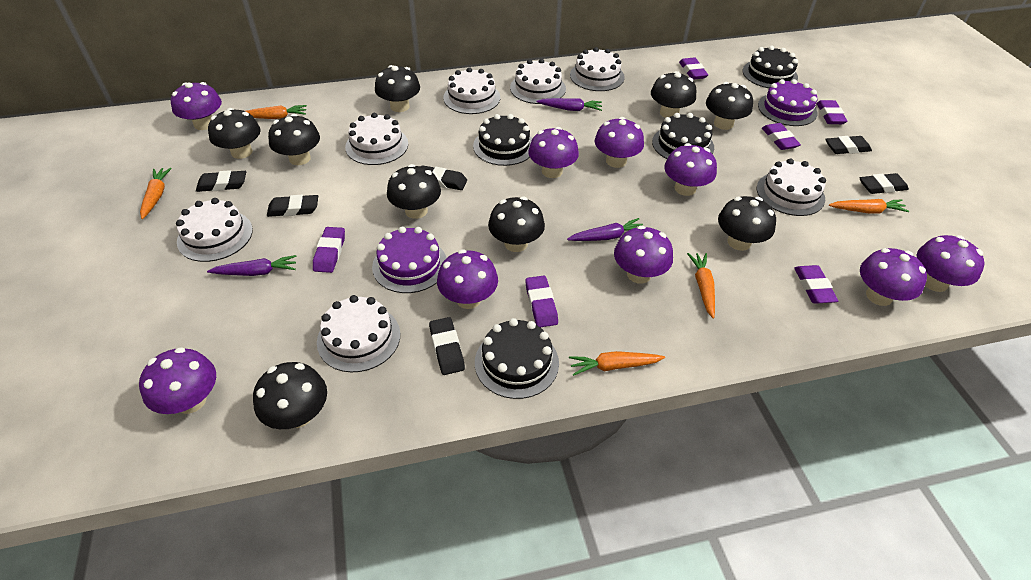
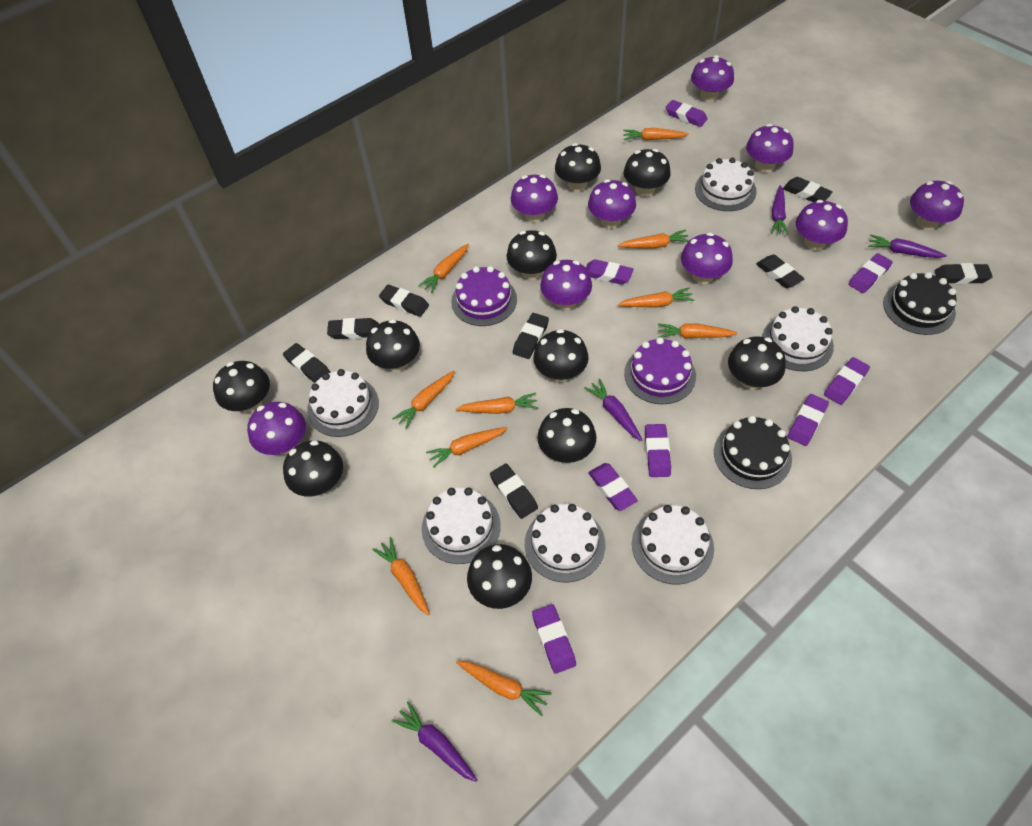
black cake: 4 -> 2
black eraser: 6 -> 8
black mushroom: 9 -> 10
orange carrot: 5 -> 10
purple carrot: 3 -> 4
purple eraser: 6 -> 8
white cake: 7 -> 6

